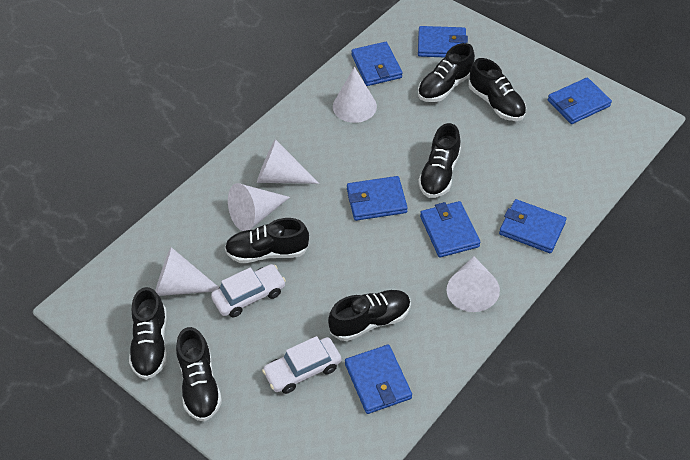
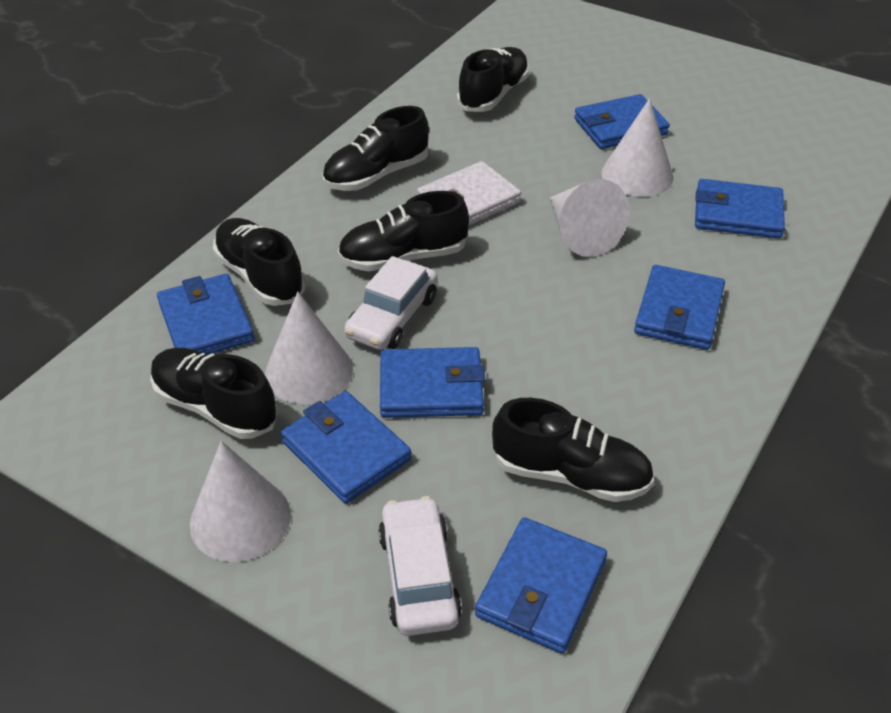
black shoe: 7 -> 6
white cone: 5 -> 4
white wallet: 0 -> 1

